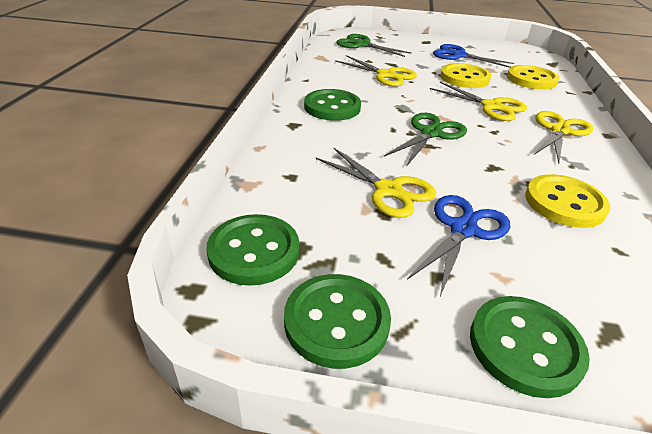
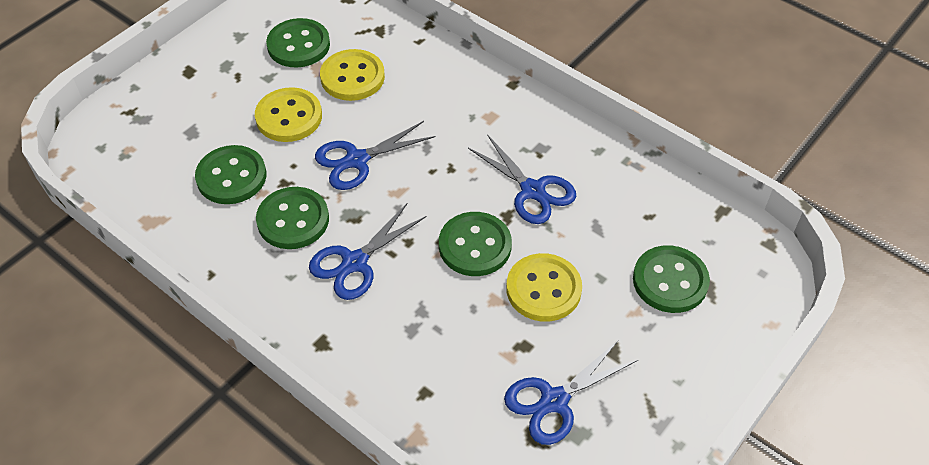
blue scissors: 2 -> 4
green button: 4 -> 5
green scissors: 2 -> 0
yellow scissors: 4 -> 0

